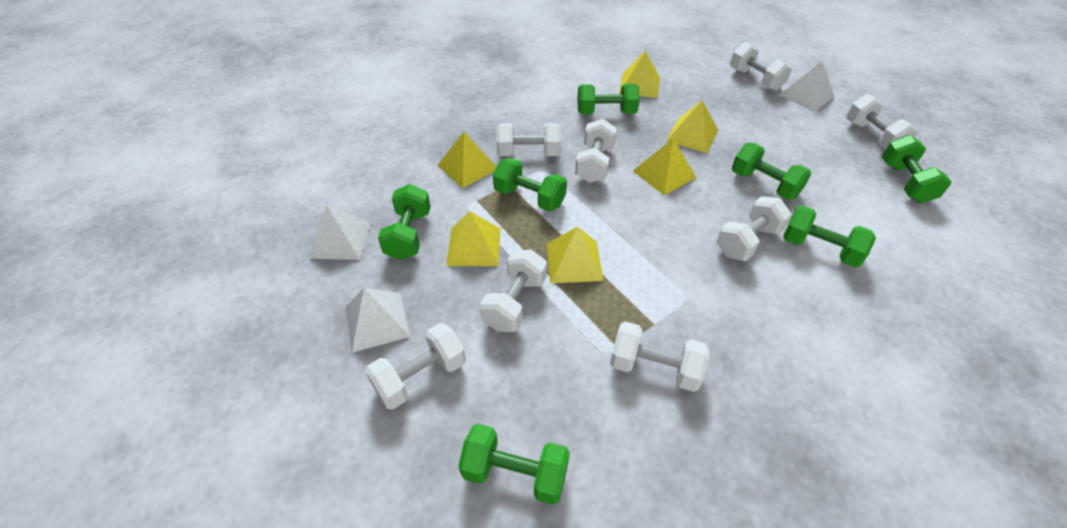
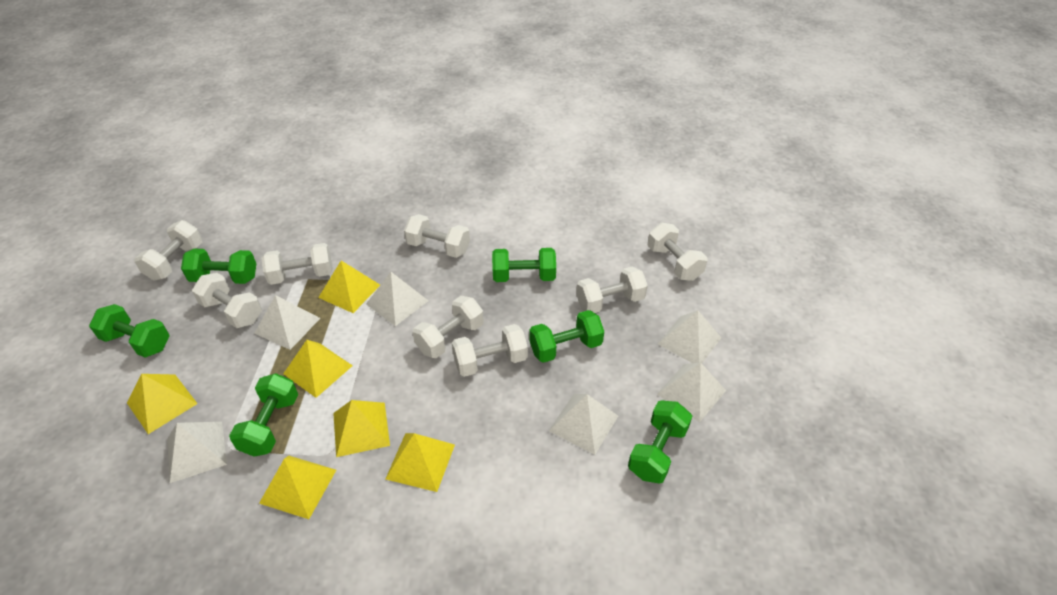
green dumbbell: 7 -> 6
white pyramid: 3 -> 6

